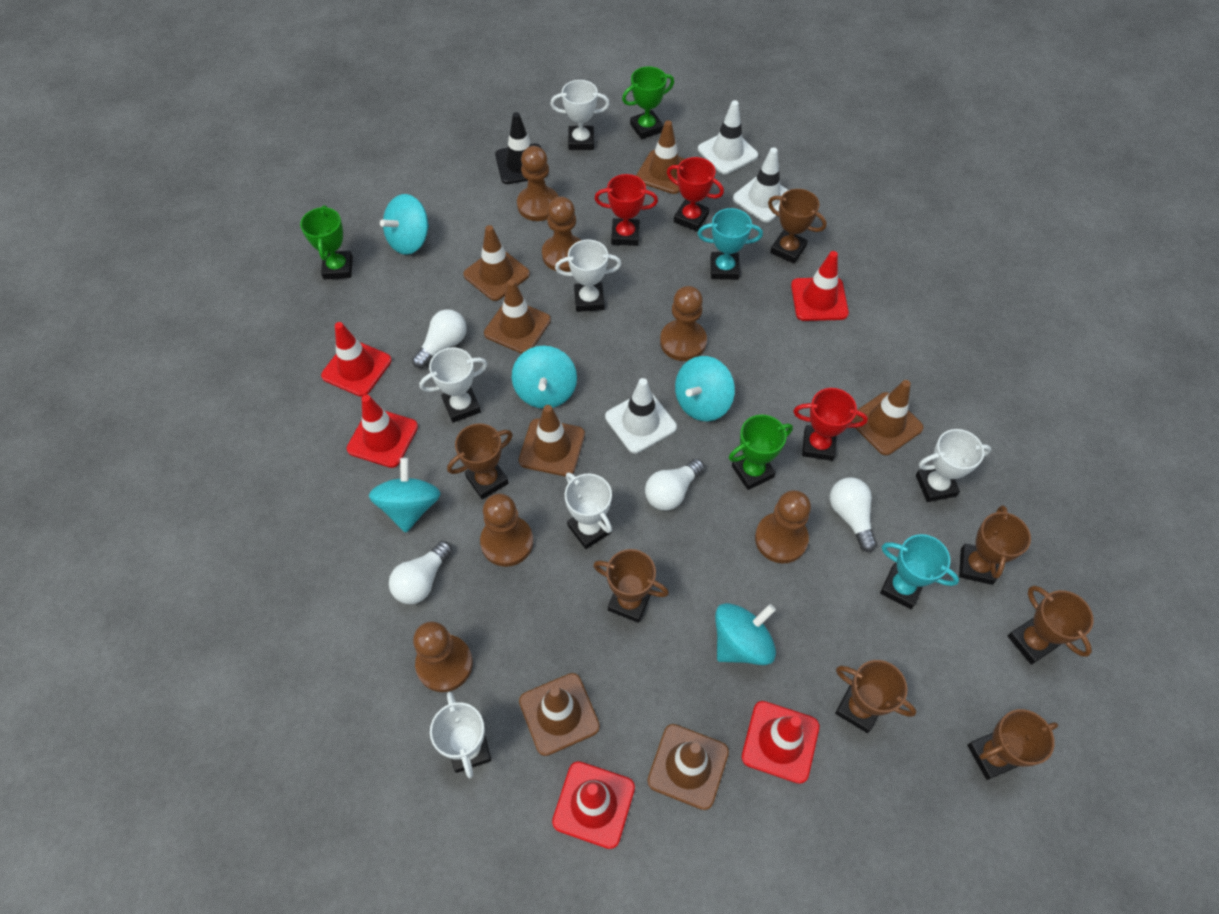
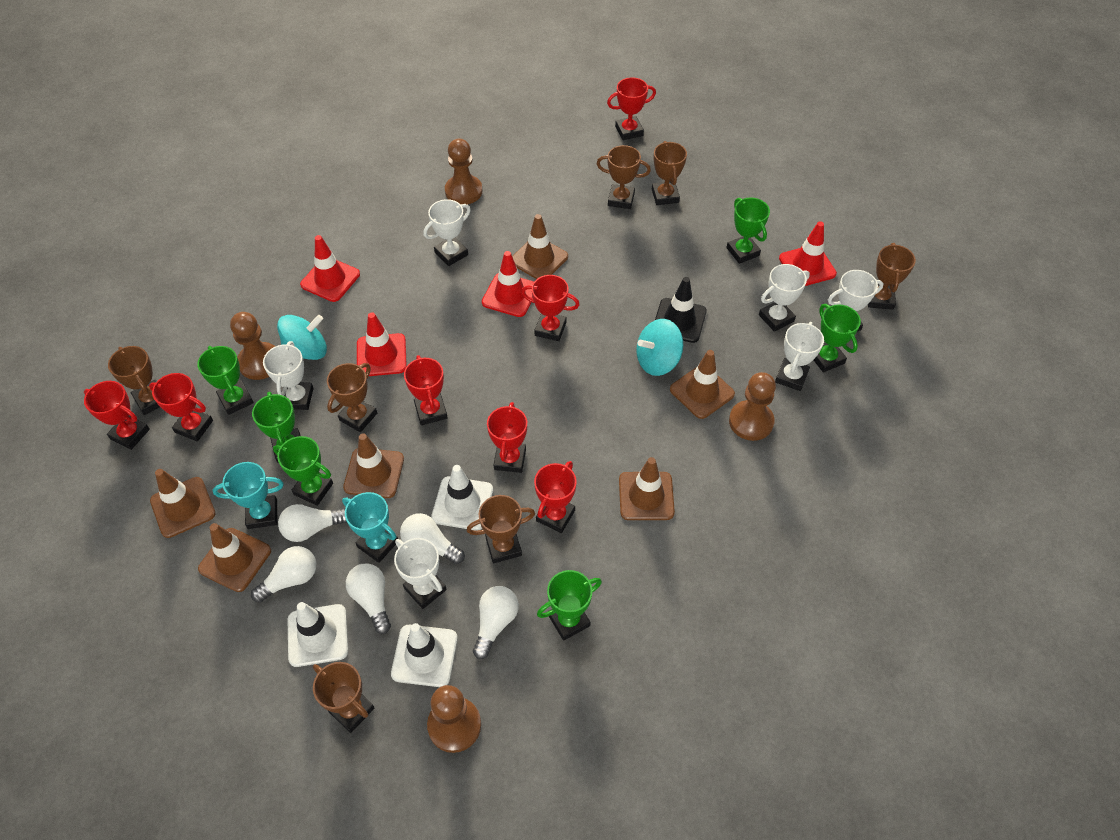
brown pawn: 6 -> 4
brown traffic cone: 7 -> 6
green trophy: 3 -> 6
red traffic cone: 5 -> 4
red trophy: 3 -> 7
turquoise spinning top: 5 -> 2
white light bulb: 4 -> 5

